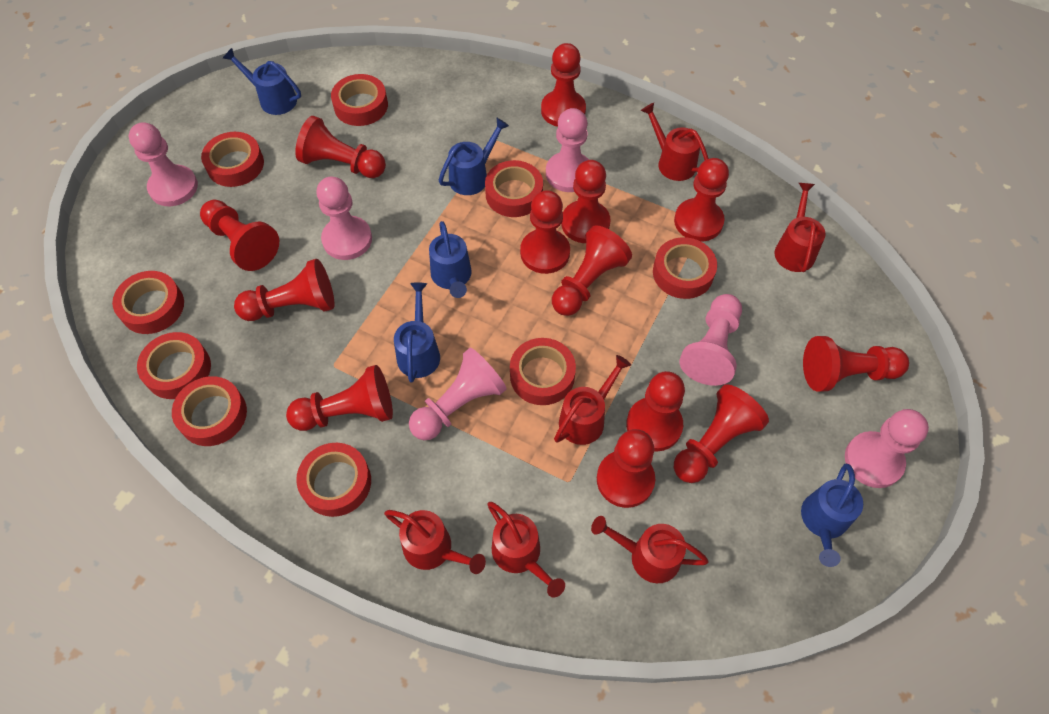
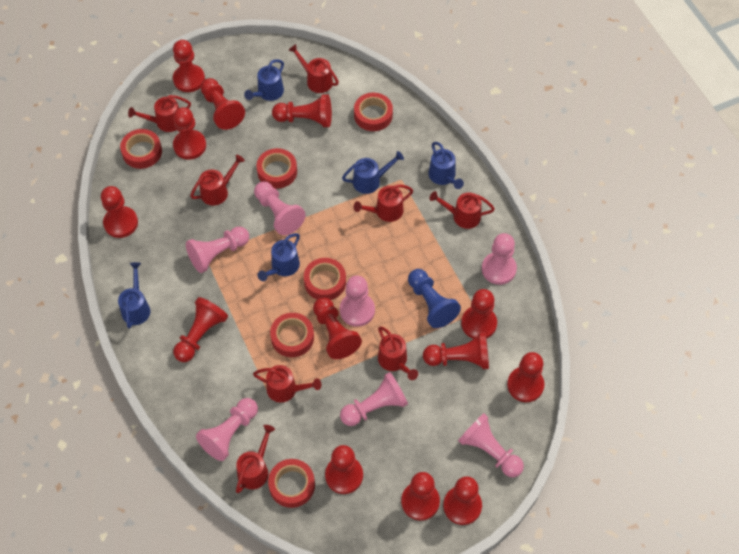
blue pawn: 0 -> 1
pink pawn: 6 -> 7
red tape: 9 -> 6
red watering can: 6 -> 8

